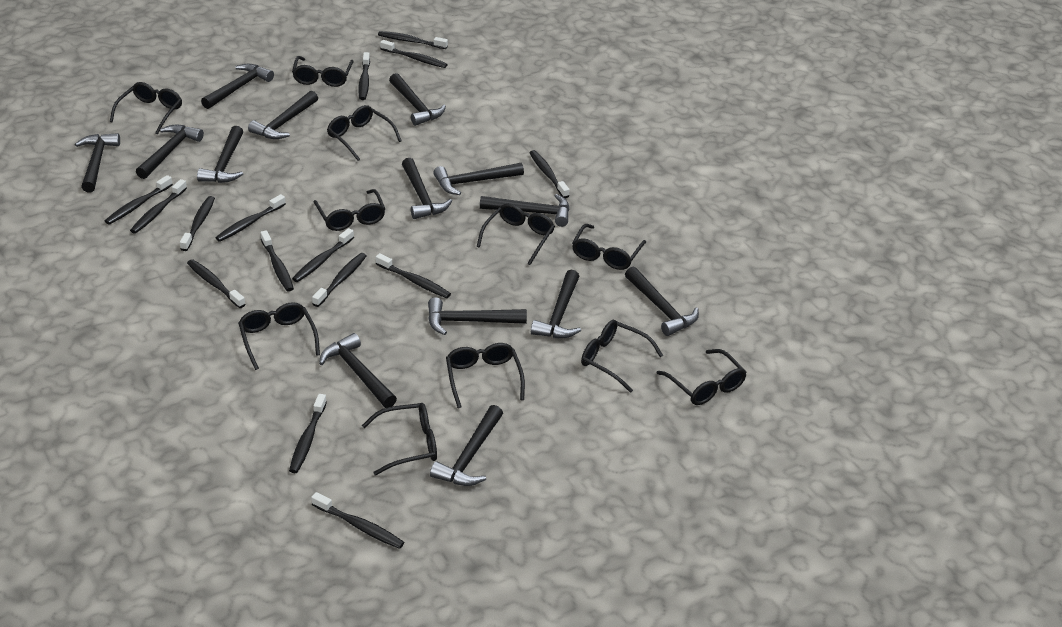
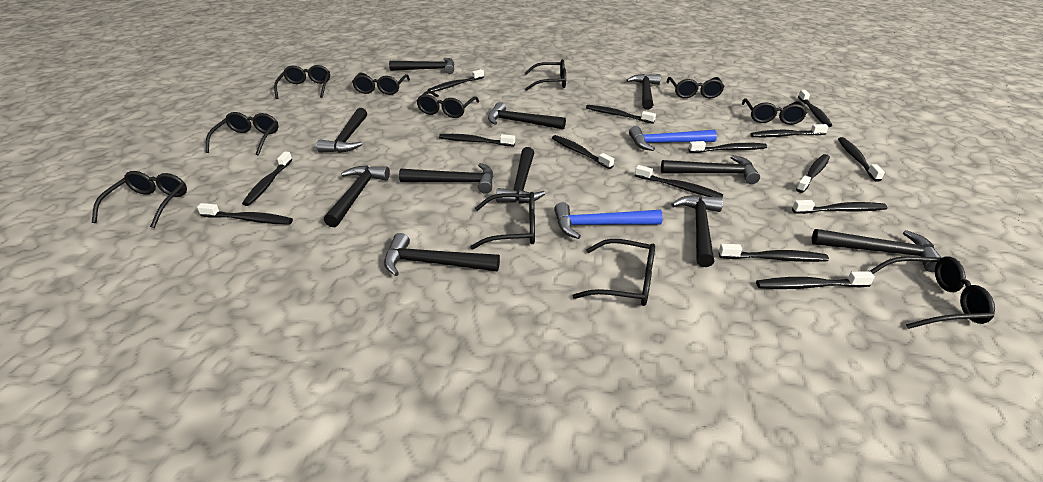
black hammer: 14 -> 11
blue hammer: 0 -> 2

